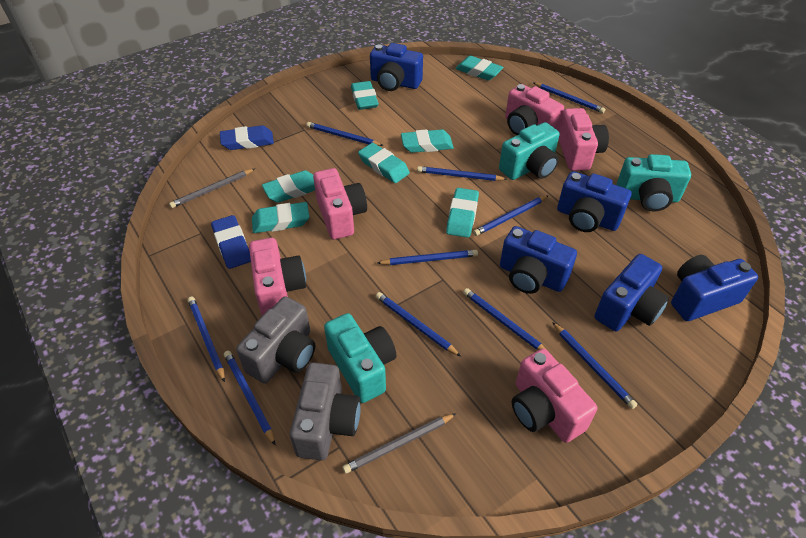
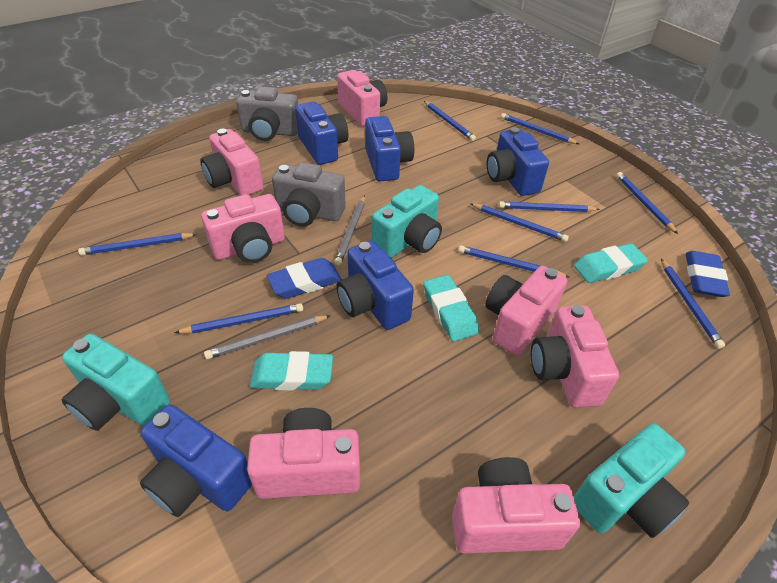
blue pencil: 10 -> 9
pink camera: 5 -> 7
turquoise eraser: 7 -> 3

